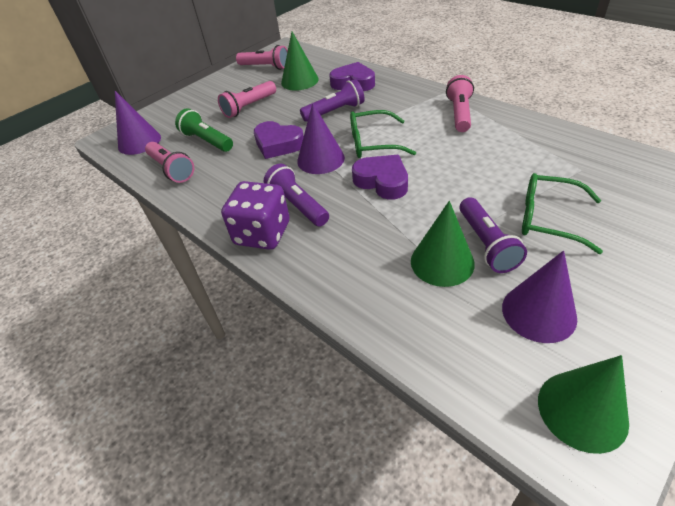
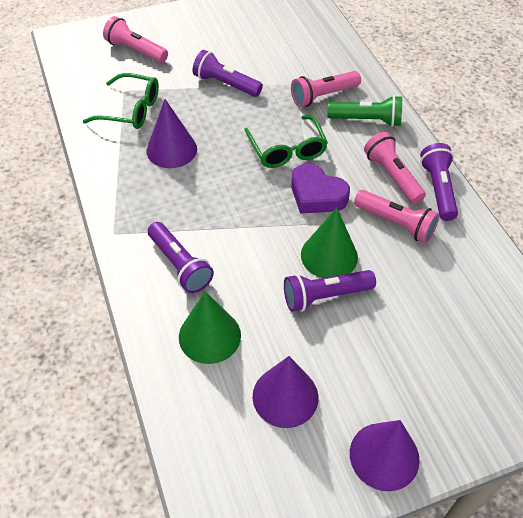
green cone: 3 -> 2
purple dice: 1 -> 0
purple flashlight: 3 -> 4
purple heart: 3 -> 1

